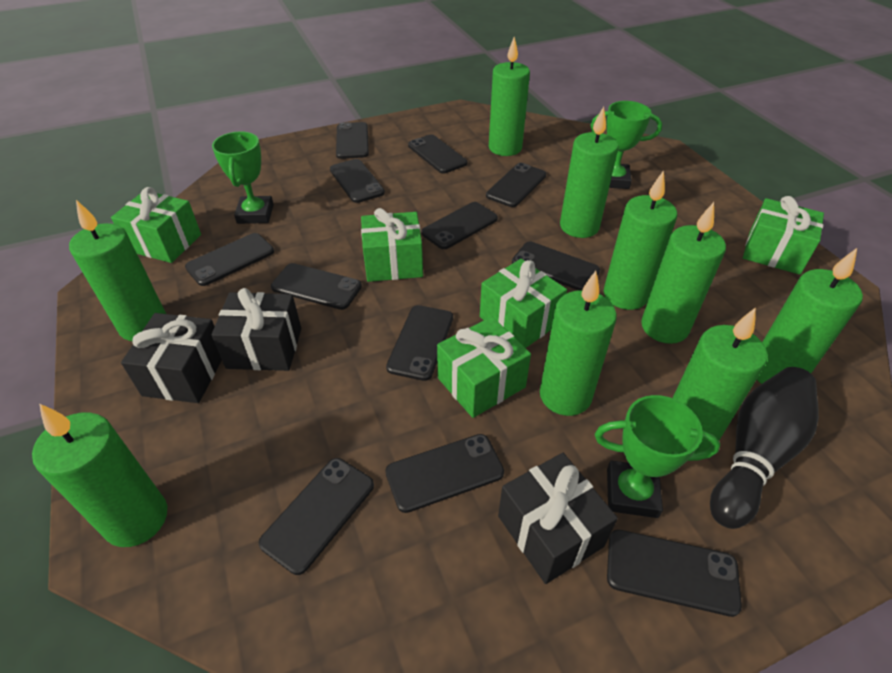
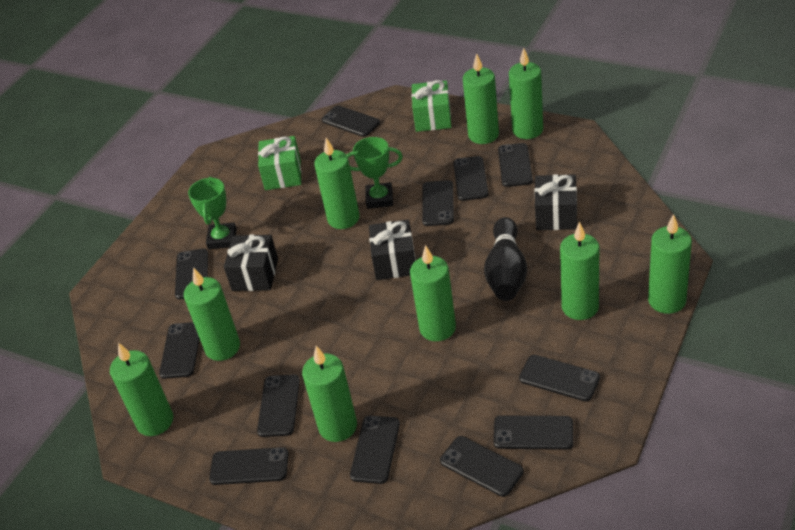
green gift: 5 -> 2
green trophy: 3 -> 2

